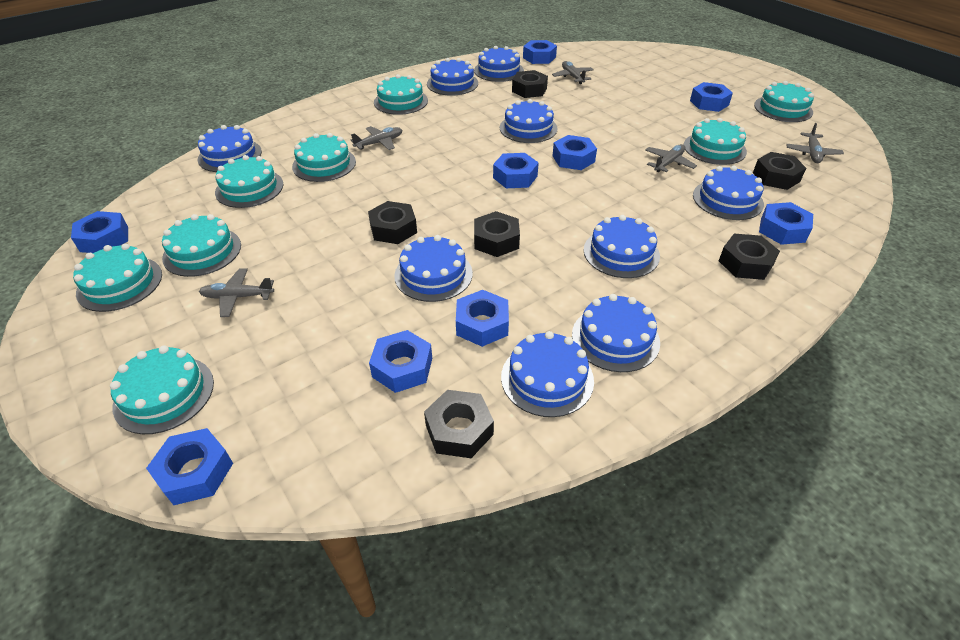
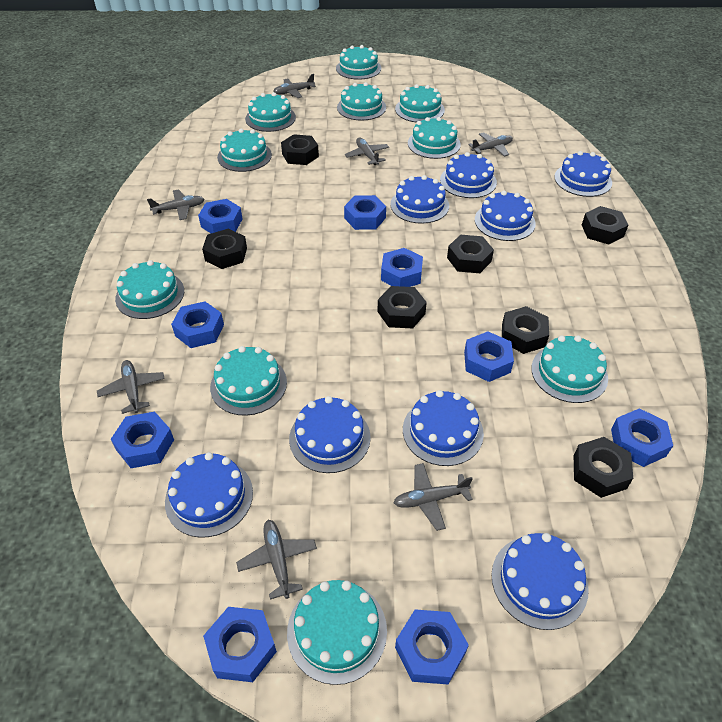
black nut: 6 -> 7
blue cake: 9 -> 8
grey plane: 5 -> 7
turquoise cake: 8 -> 10

